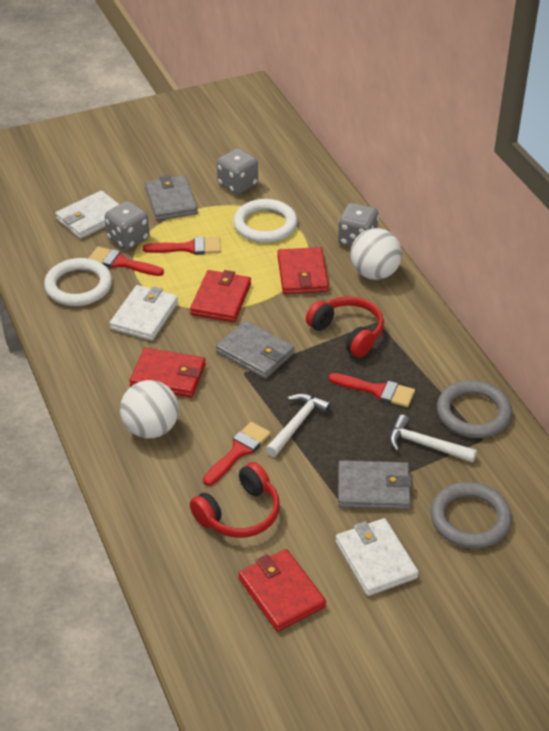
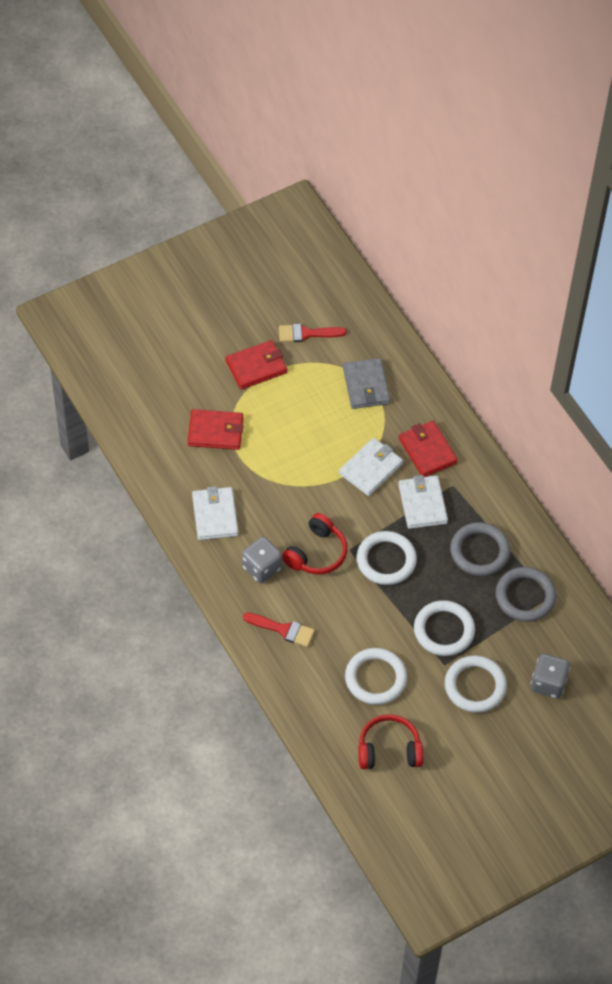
grey dice: 3 -> 2
grey wallet: 3 -> 1
red brush: 4 -> 2
red wallet: 4 -> 3
white ball: 2 -> 0
white hammer: 2 -> 0
white ring: 2 -> 4

